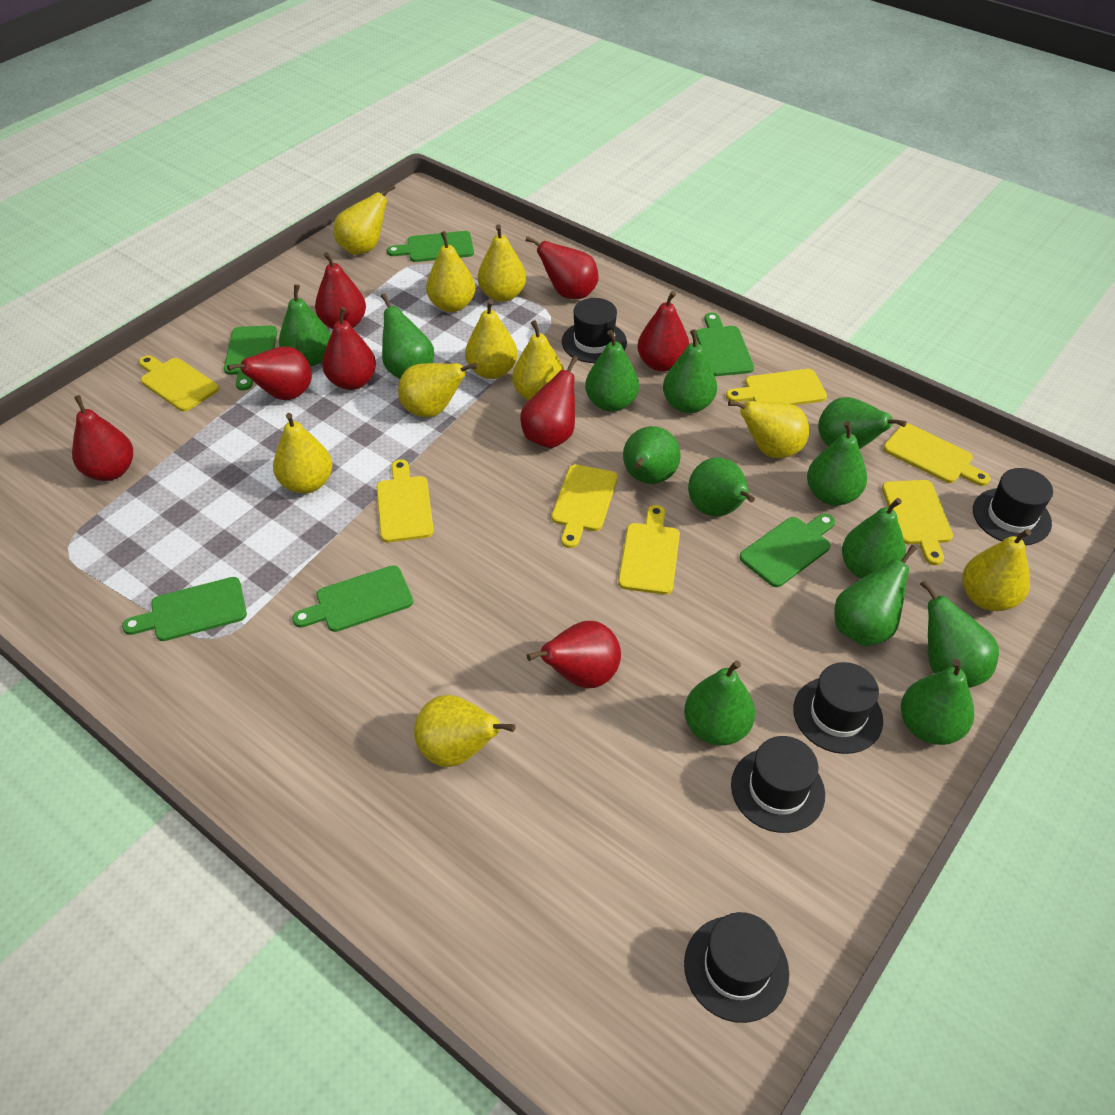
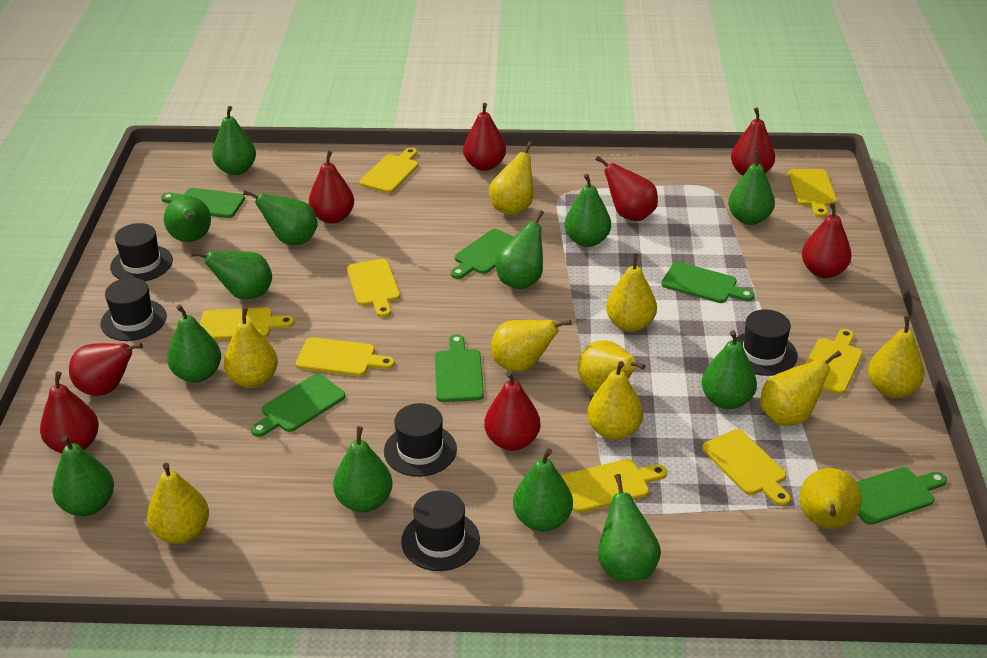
yellow cutting board: 7 -> 8

